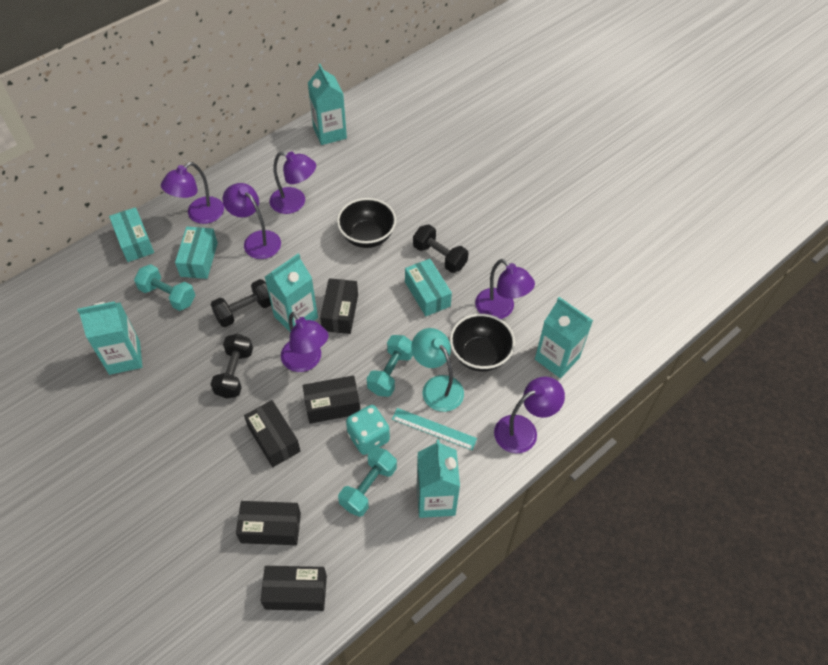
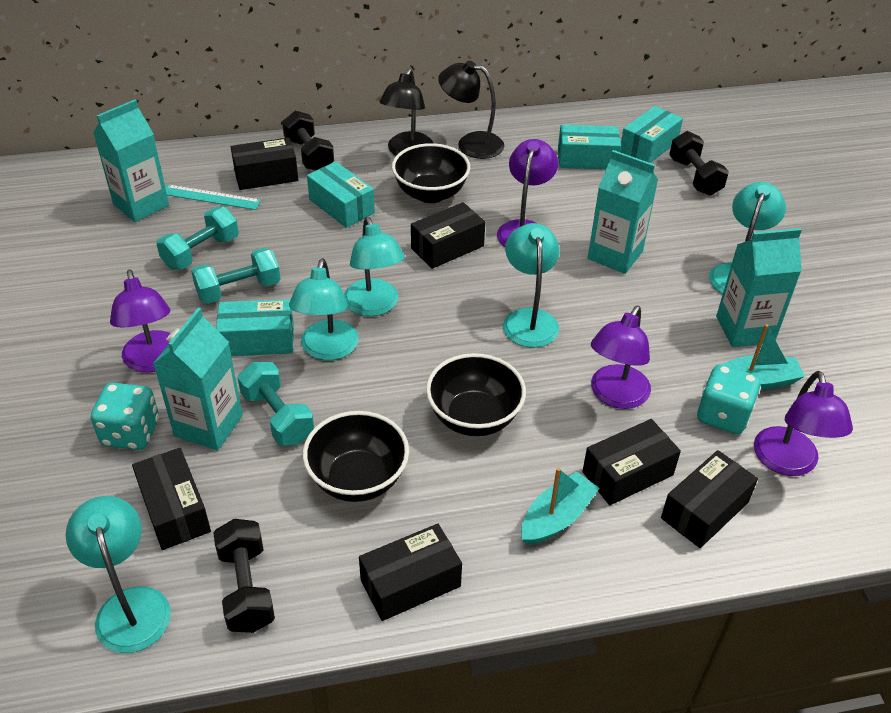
black bowl: 2 -> 3
black box: 5 -> 6
black lamp: 0 -> 2
purple lamp: 6 -> 4
turquoise boat: 0 -> 2
turquoise box: 3 -> 4
turquoise carton: 5 -> 4
turquoise dice: 1 -> 2
turquoise lamp: 1 -> 5

